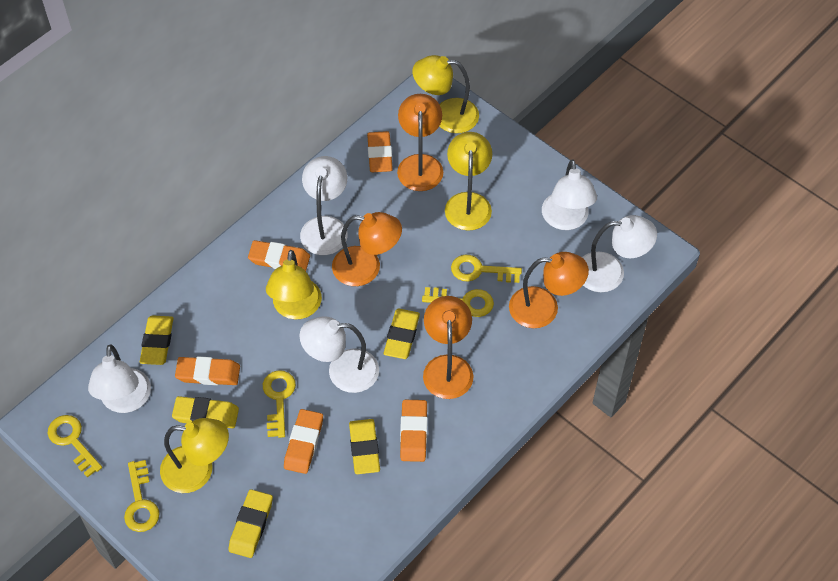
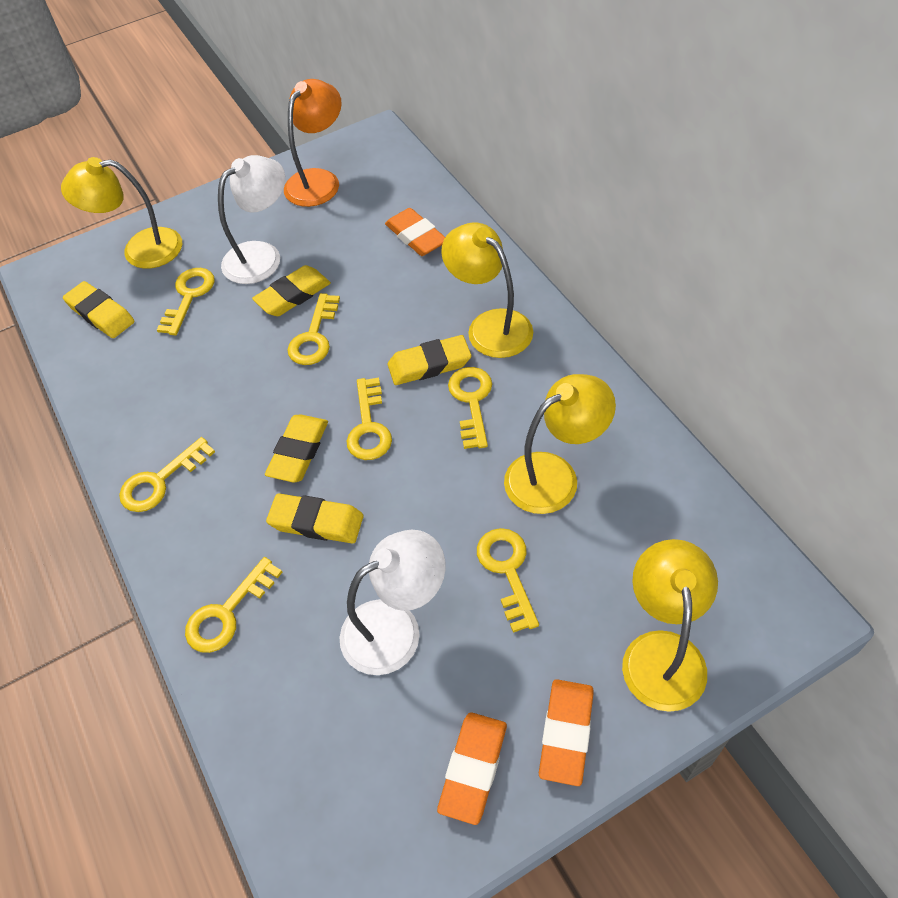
orange eraser: 5 -> 3
orange lamp: 4 -> 1
white lamp: 5 -> 2
yellow key: 5 -> 7

